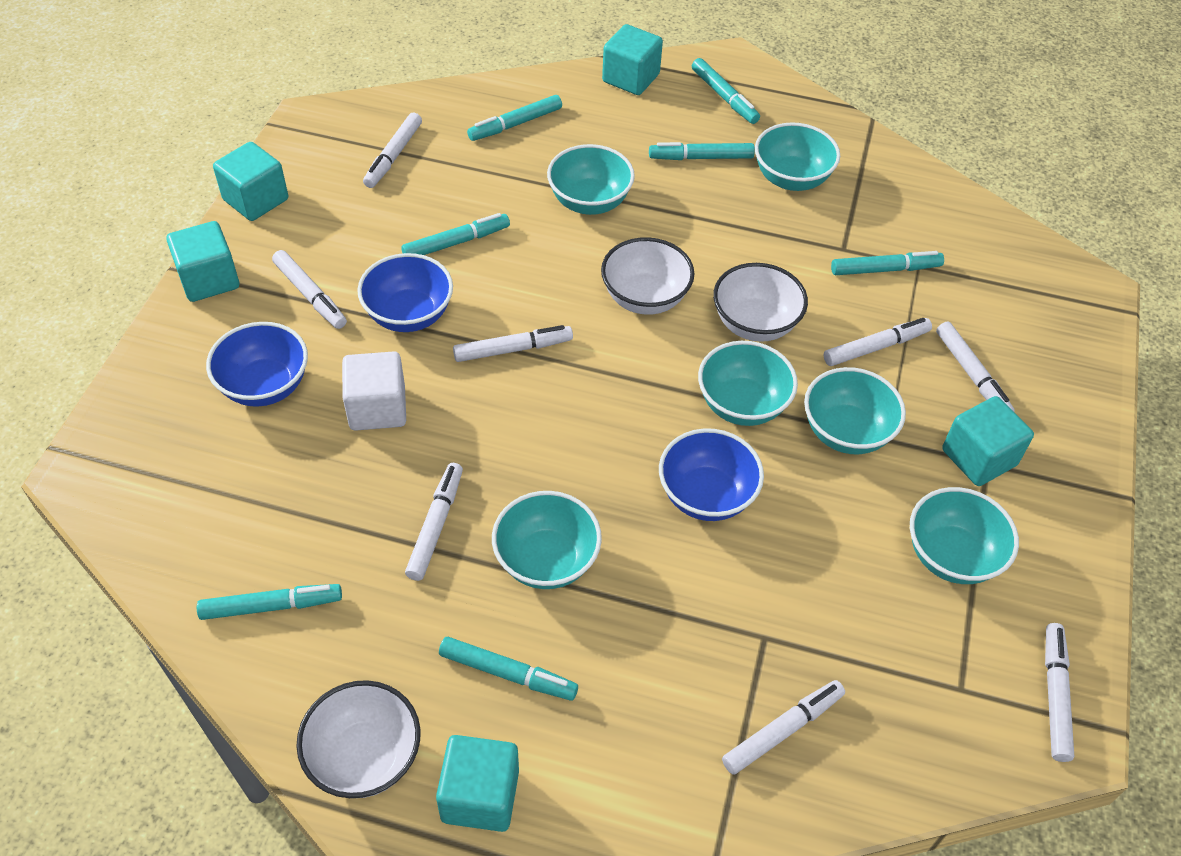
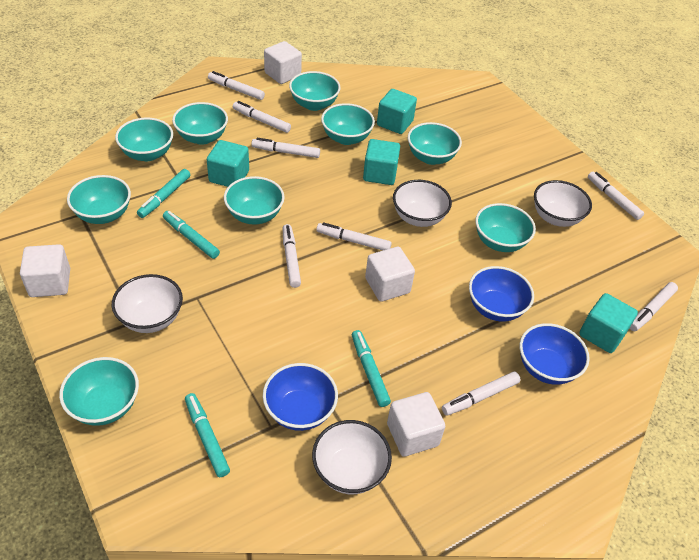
turquoise bowl: 6 -> 9
turquoise cube: 5 -> 4
turquoise marker: 7 -> 4
white bowl: 3 -> 4
white cube: 1 -> 4

